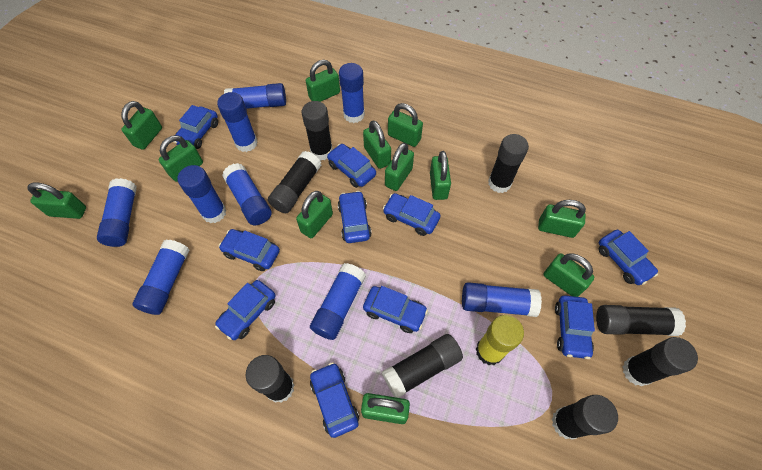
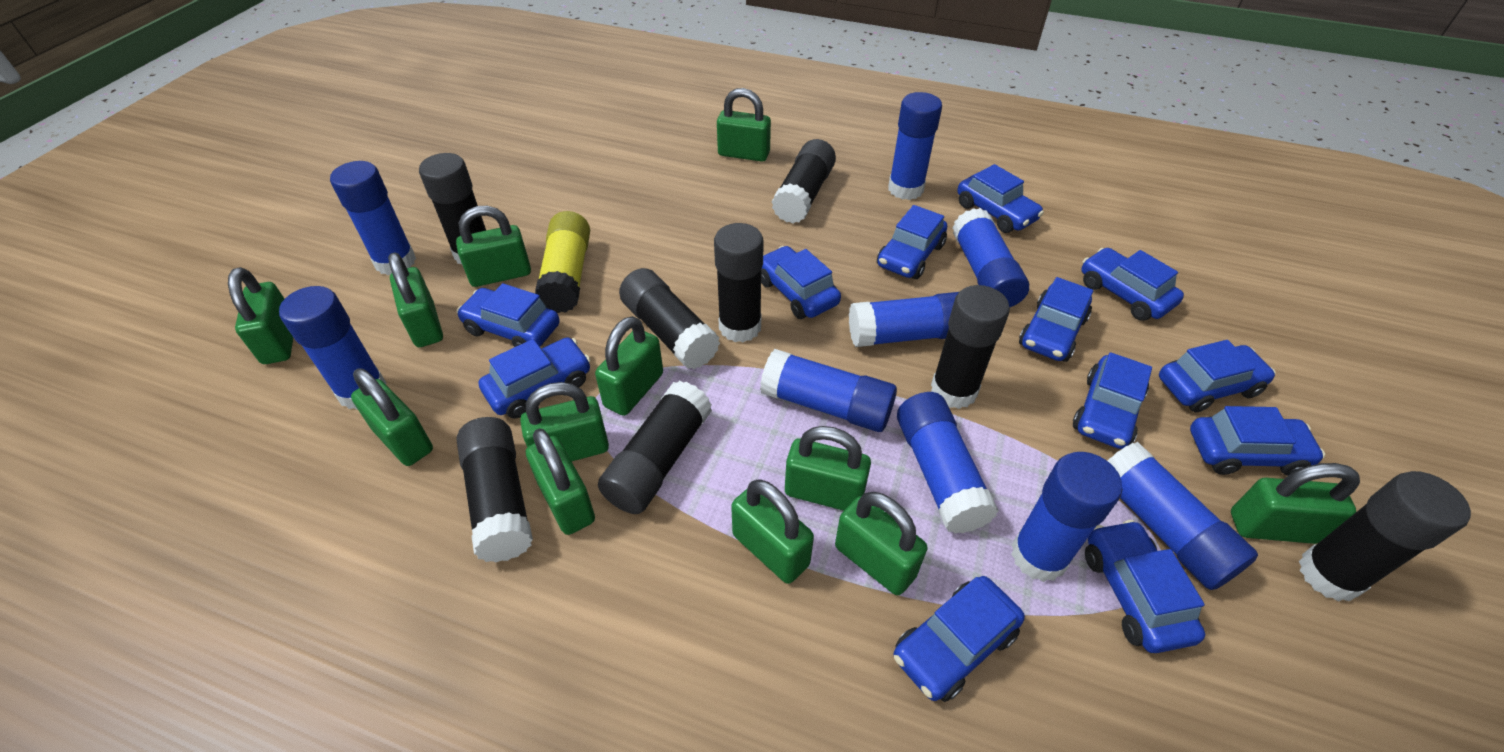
blue car: 10 -> 12

